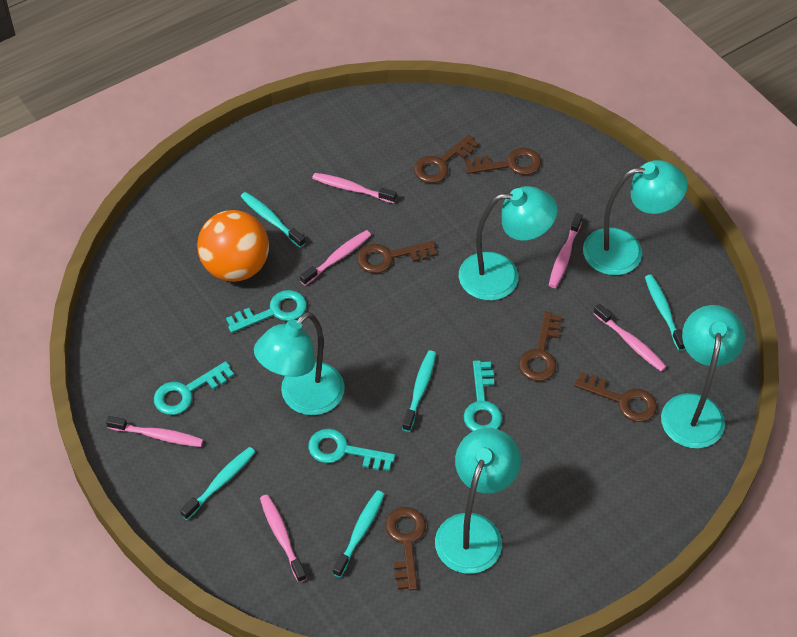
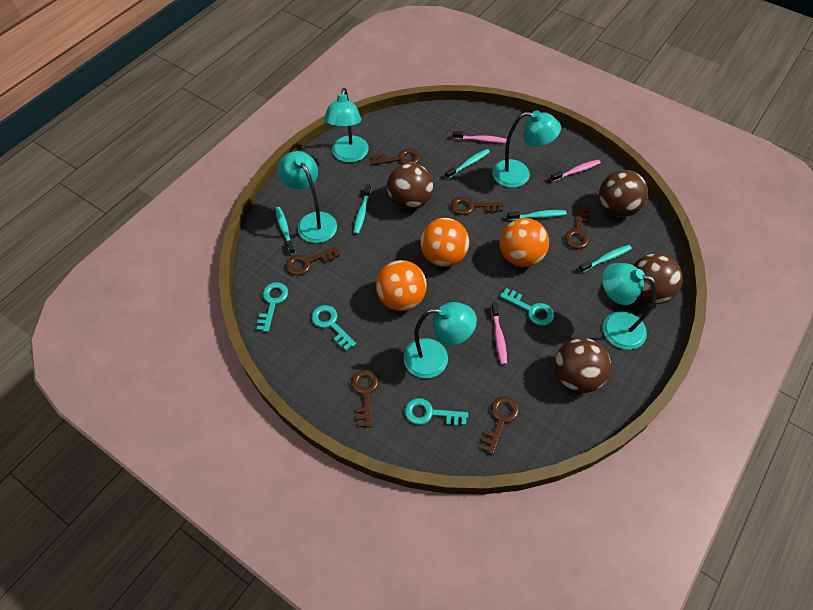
brown ball: 0 -> 4
orange ball: 1 -> 3
pink toothbrush: 6 -> 3

